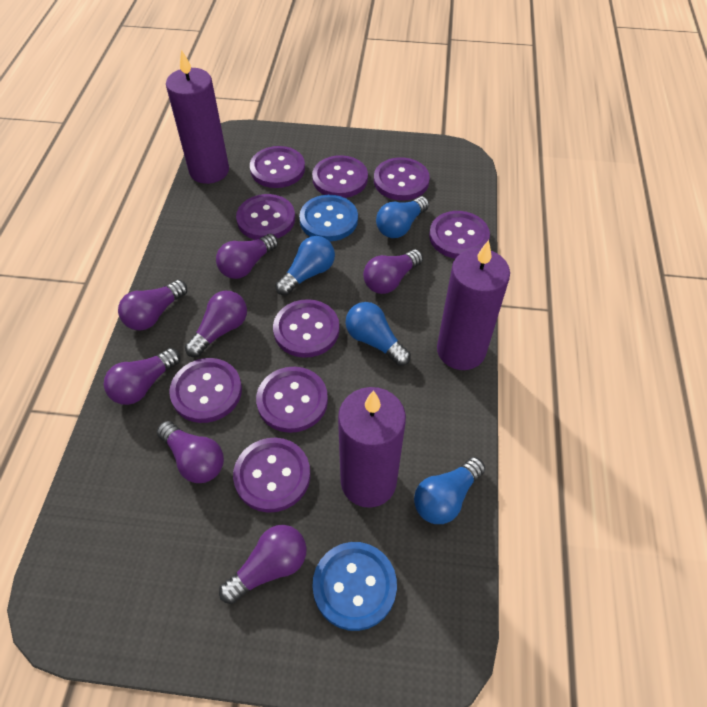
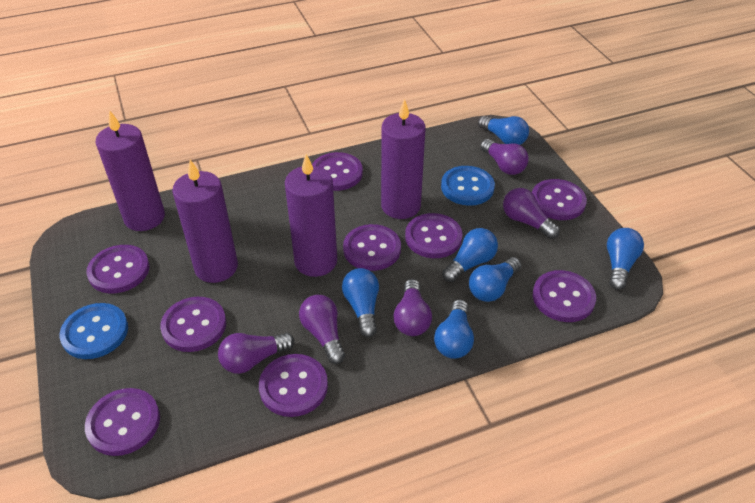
blue light bulb: 4 -> 6
purple candle: 3 -> 4
purple light bulb: 7 -> 5

